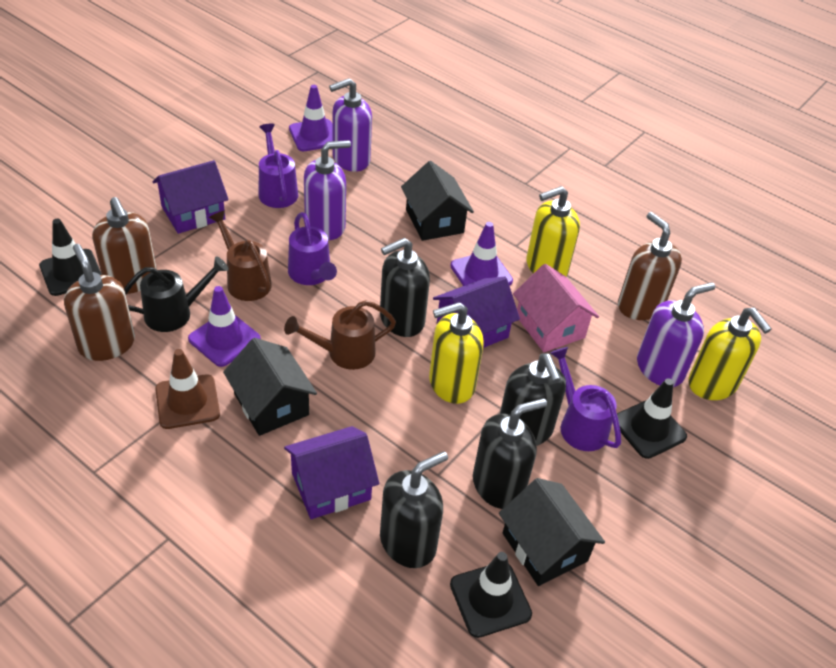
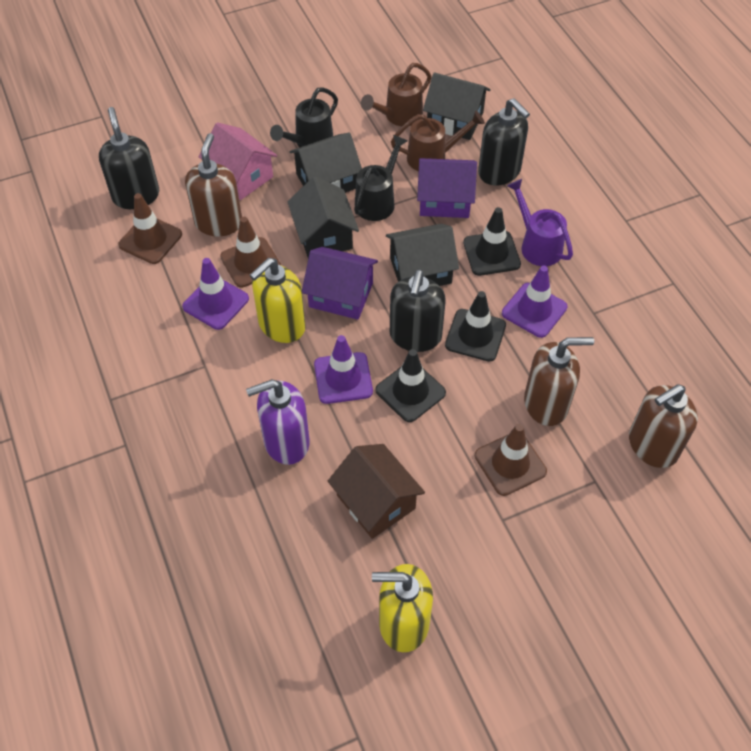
black house: 3 -> 4
black soap dispenser: 4 -> 3
black watering can: 1 -> 2
brown house: 0 -> 1
brown traffic cone: 1 -> 3
purple house: 3 -> 2
purple soap dispenser: 3 -> 1
purple watering can: 3 -> 1
yellow soap dispenser: 3 -> 2

